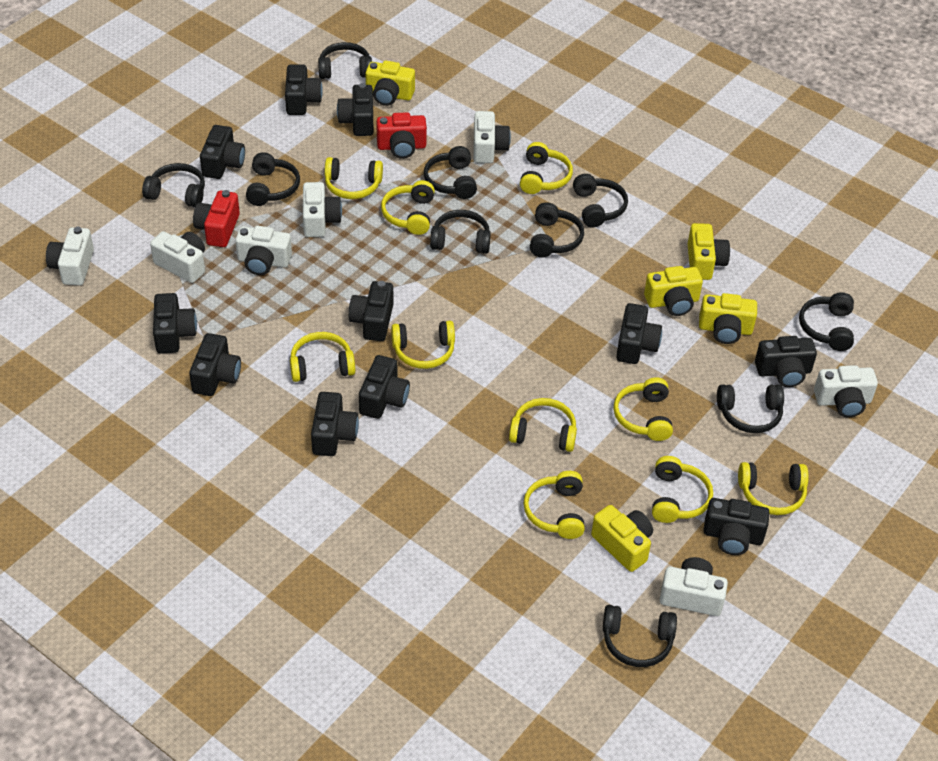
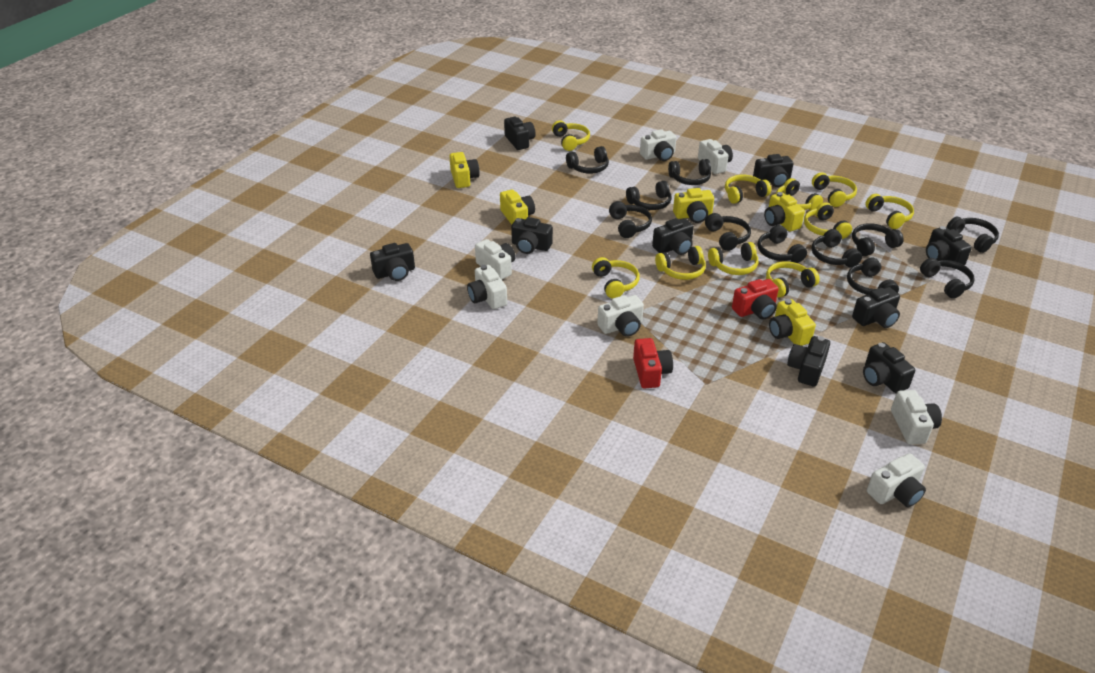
black camera: 11 -> 9
black headphones: 10 -> 11

